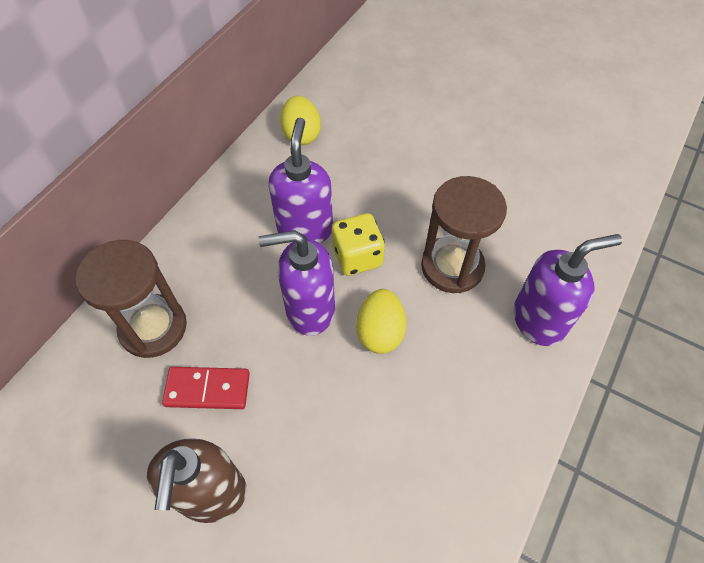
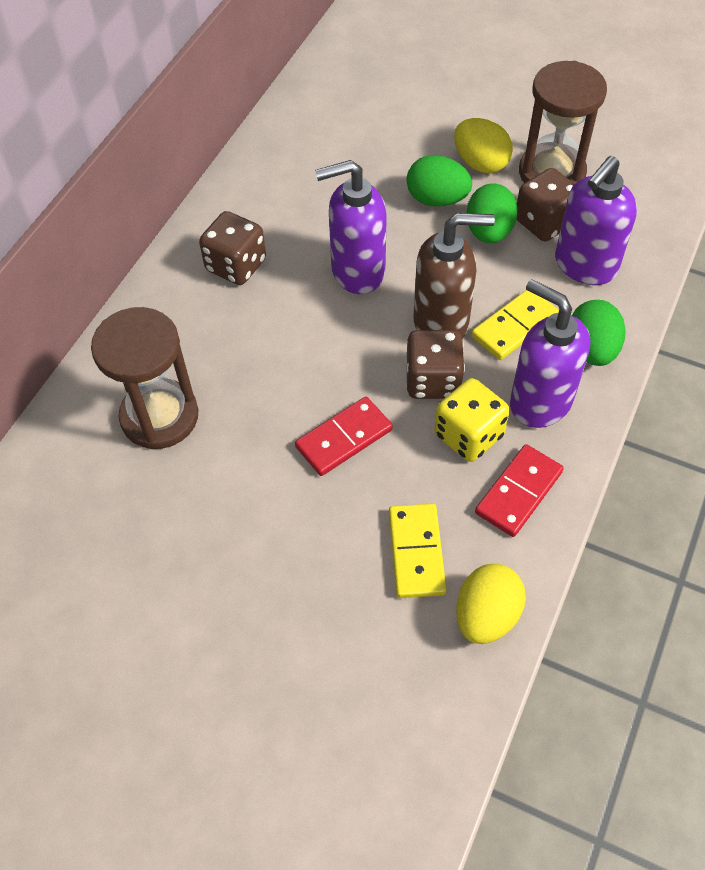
brown dice: 0 -> 3
green egg: 0 -> 3
red domino: 1 -> 2
yellow domino: 0 -> 2

